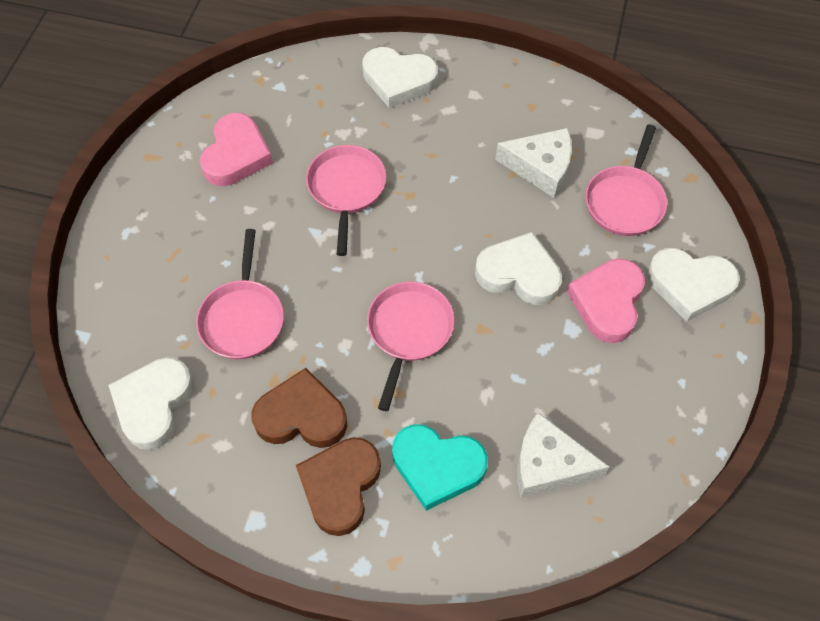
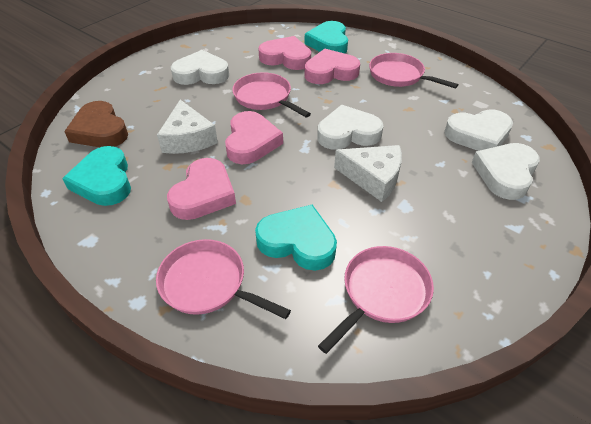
brown heart: 2 -> 1
pink heart: 2 -> 4
turquoise heart: 1 -> 3

